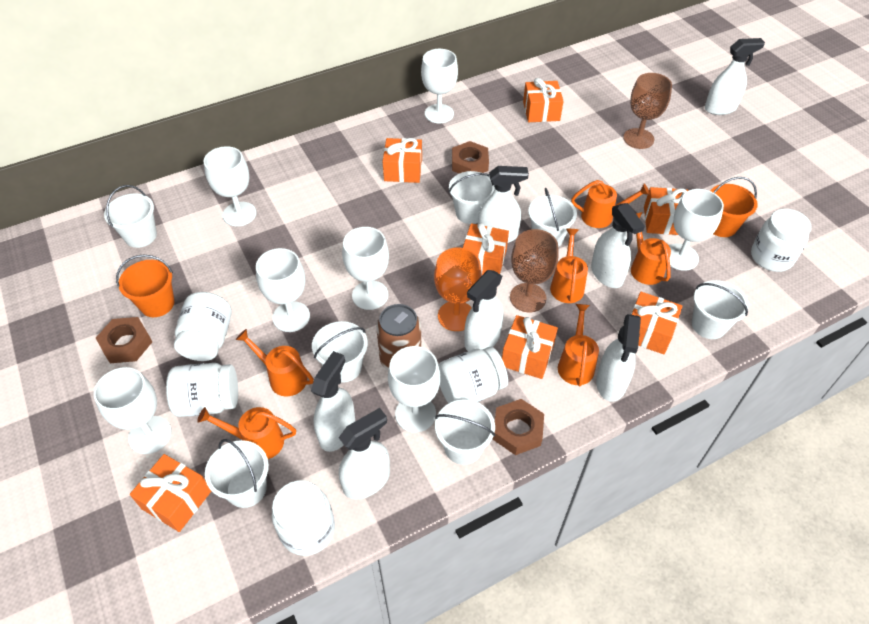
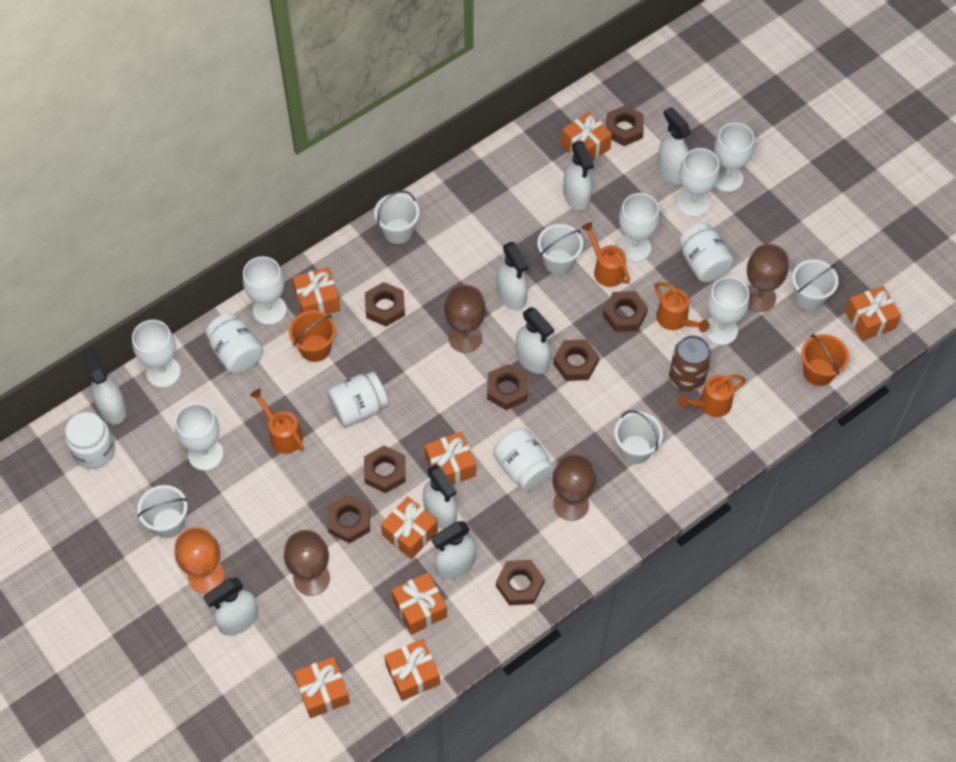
brown goblet: 2 -> 4
brown nut: 3 -> 8
orange gift: 7 -> 8
orange watering can: 6 -> 4
white bucket: 7 -> 5
white spray bottle: 7 -> 8

